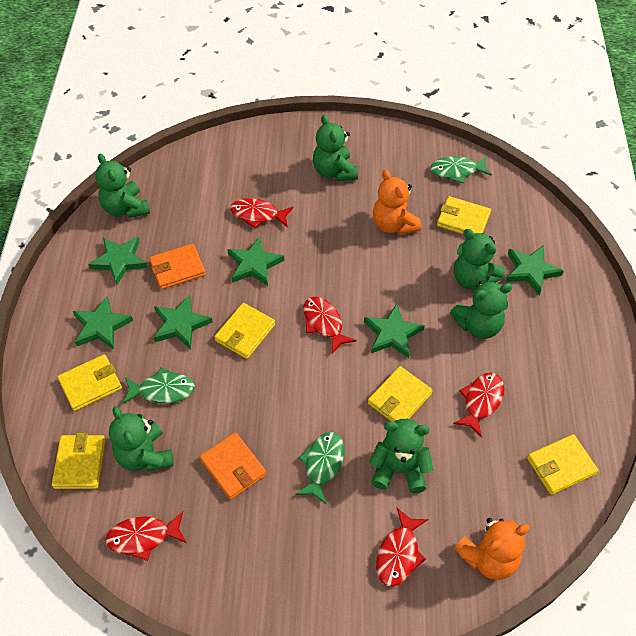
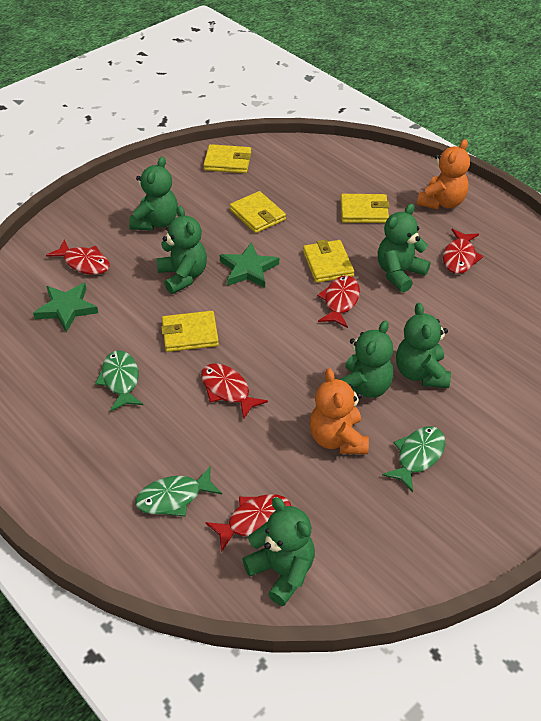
green star: 6 -> 2
orange wallet: 2 -> 0
yellow wallet: 6 -> 5

